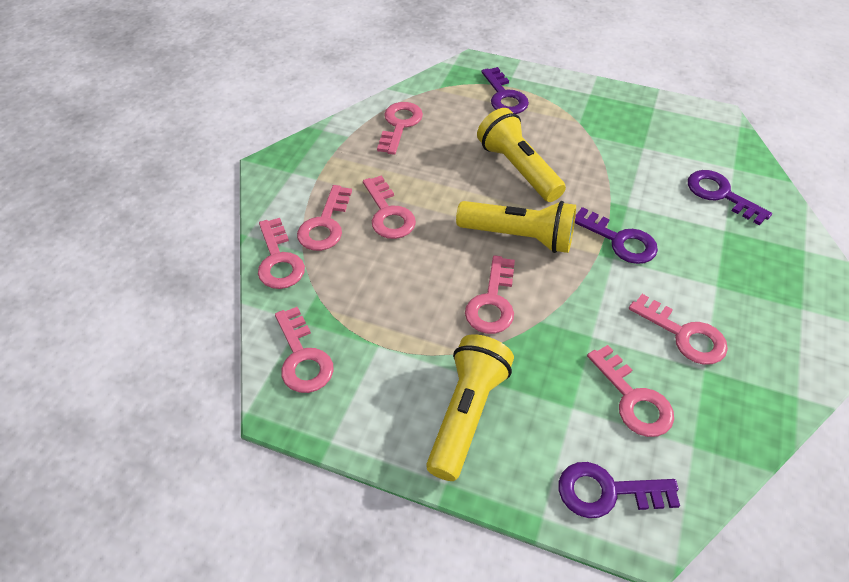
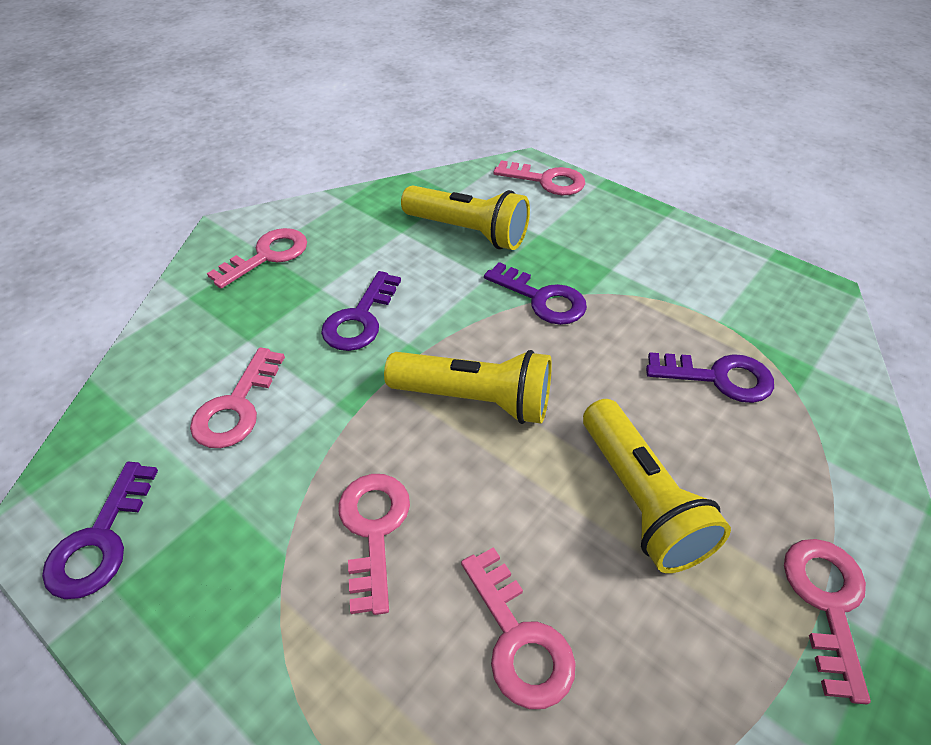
pink key: 8 -> 6

